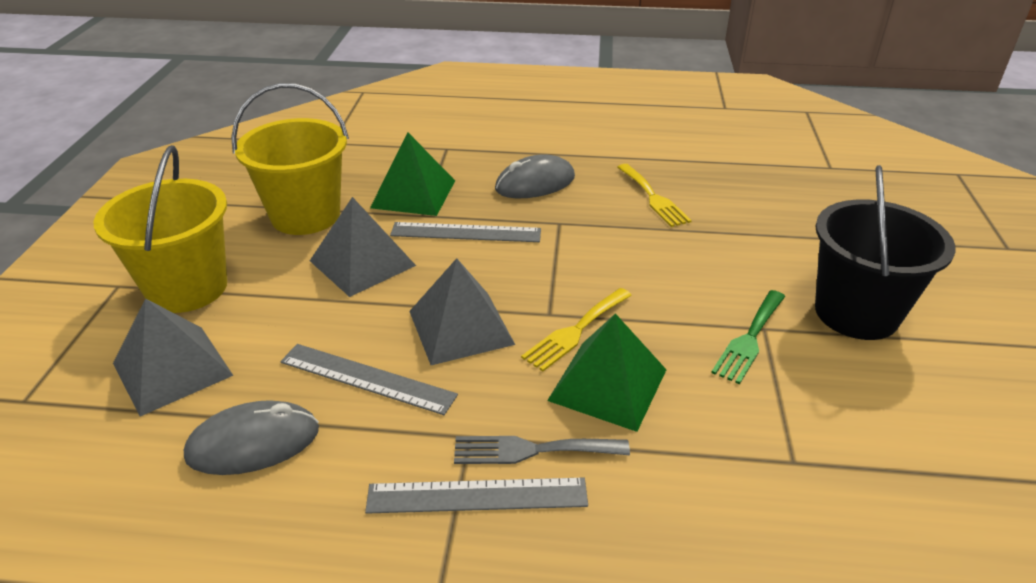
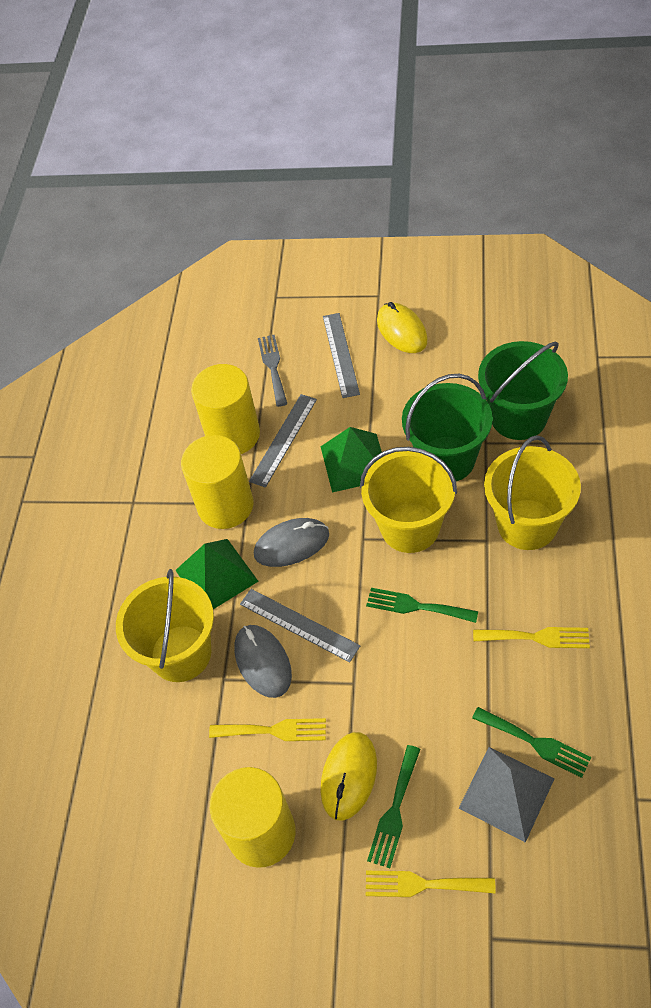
black bucket: 1 -> 0
green bucket: 0 -> 2
green fork: 1 -> 3
grey pyramid: 3 -> 1
yellow bucket: 2 -> 3
yellow cylinder: 0 -> 3
yellow fork: 2 -> 3
yellow mouse: 0 -> 2

